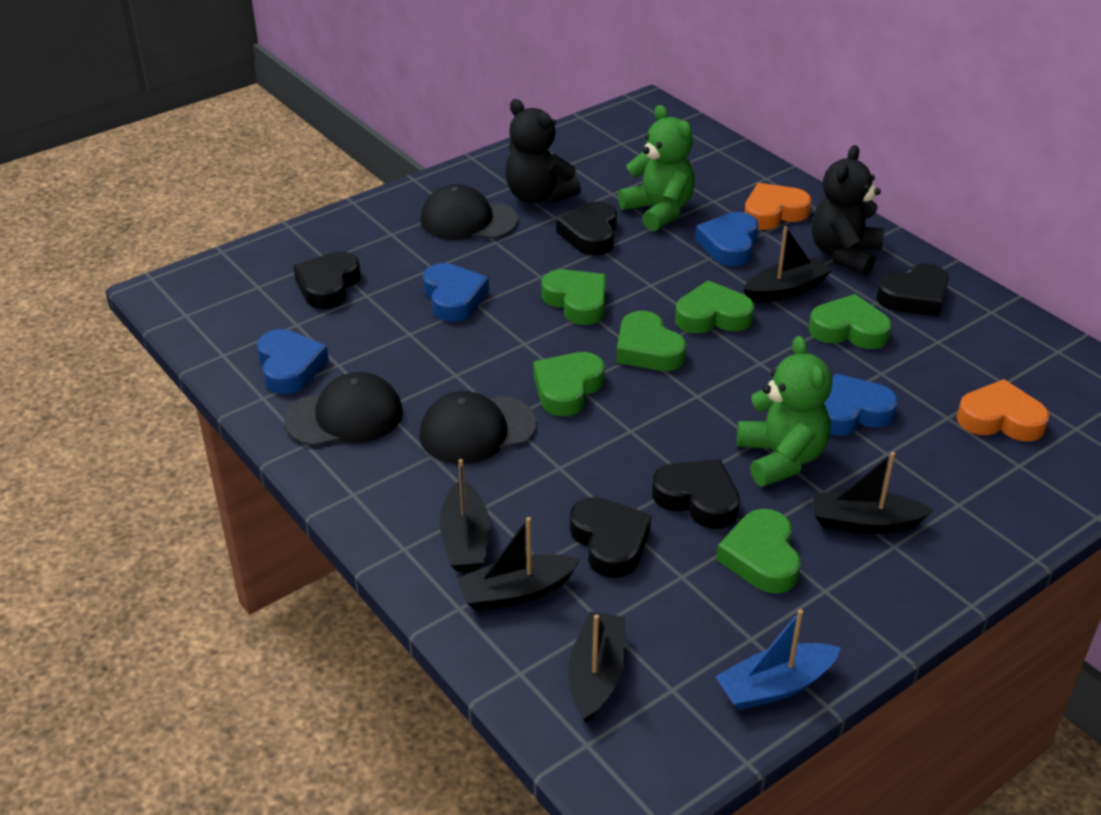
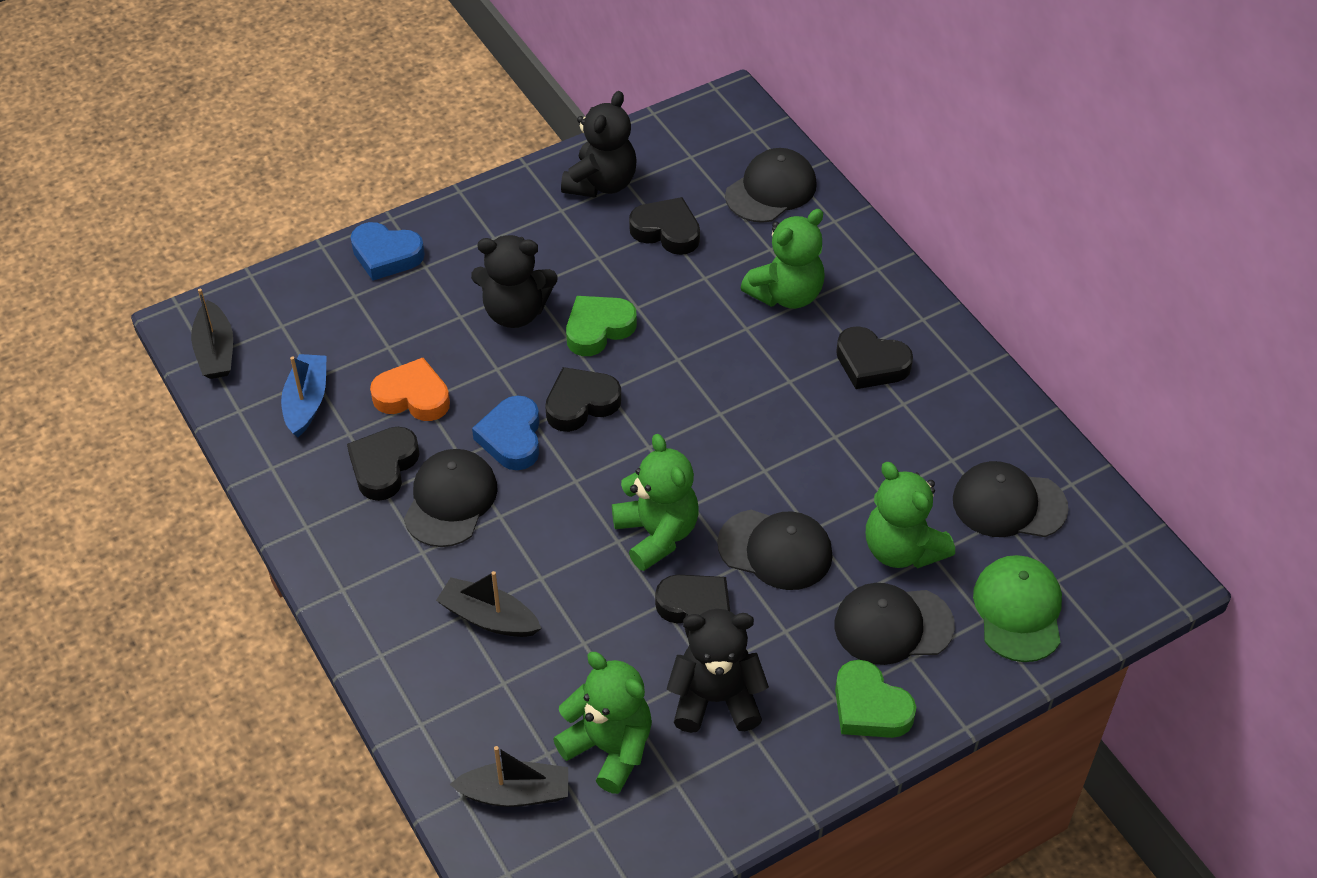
black boat: 5 -> 3
black cap: 3 -> 5
black teddy bear: 2 -> 3
blue heart: 4 -> 2
green cap: 0 -> 1
green heart: 6 -> 2
green teddy bear: 2 -> 4
orange heart: 2 -> 1

